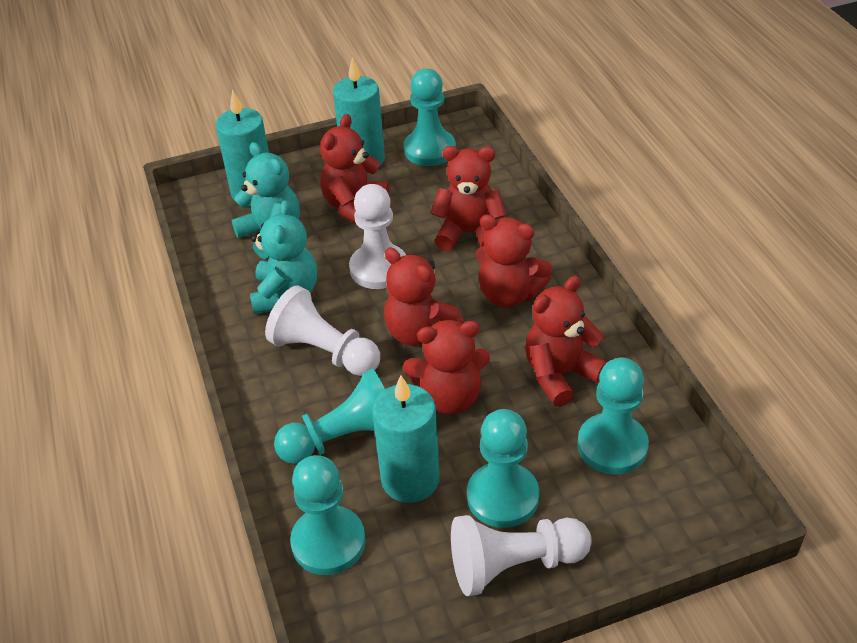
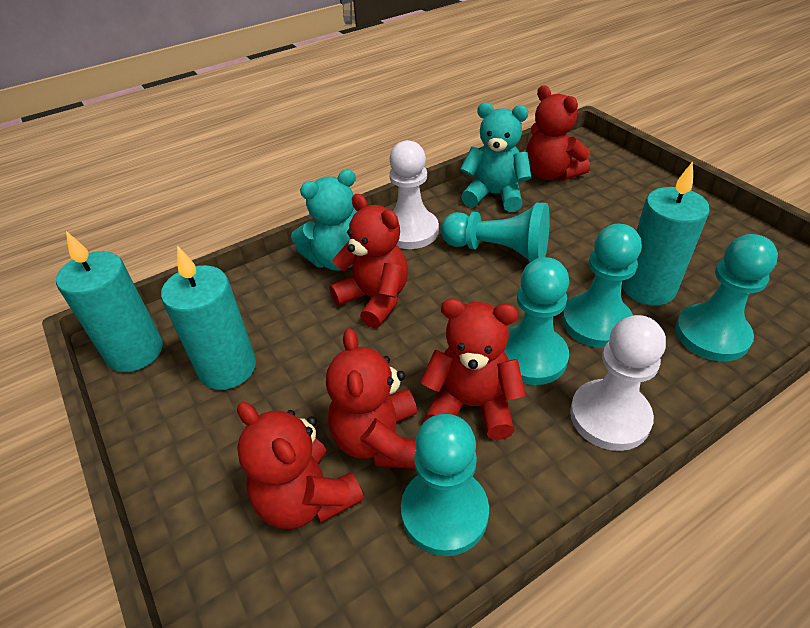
red teddy bear: 6 -> 5
white pawn: 3 -> 2

